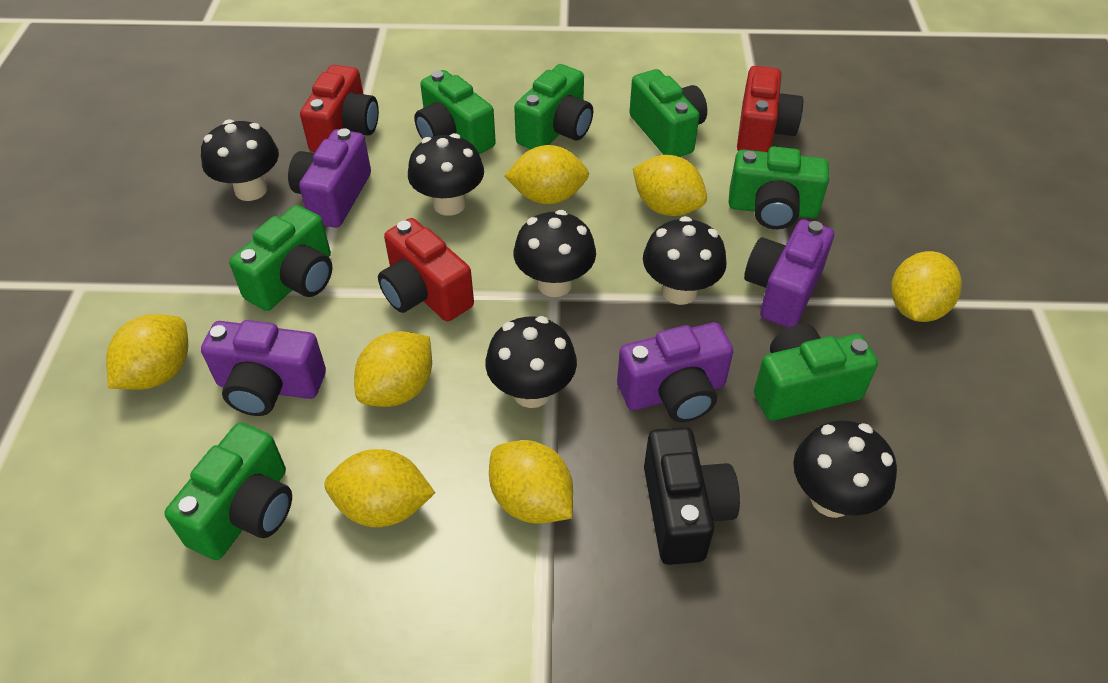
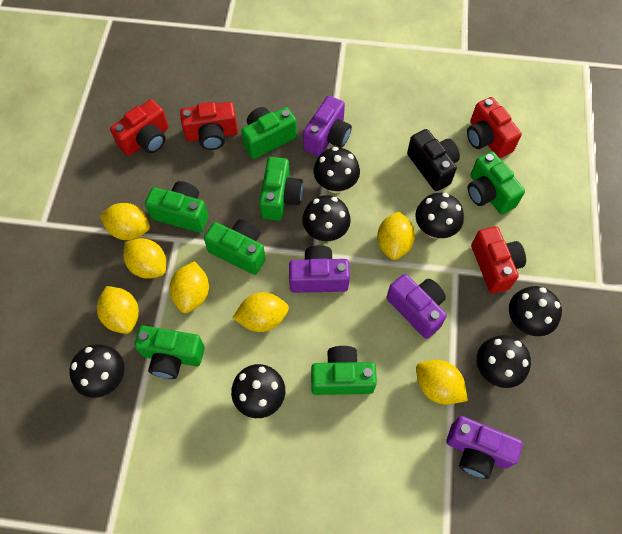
black mushroom: 6 -> 7
red camera: 3 -> 4

